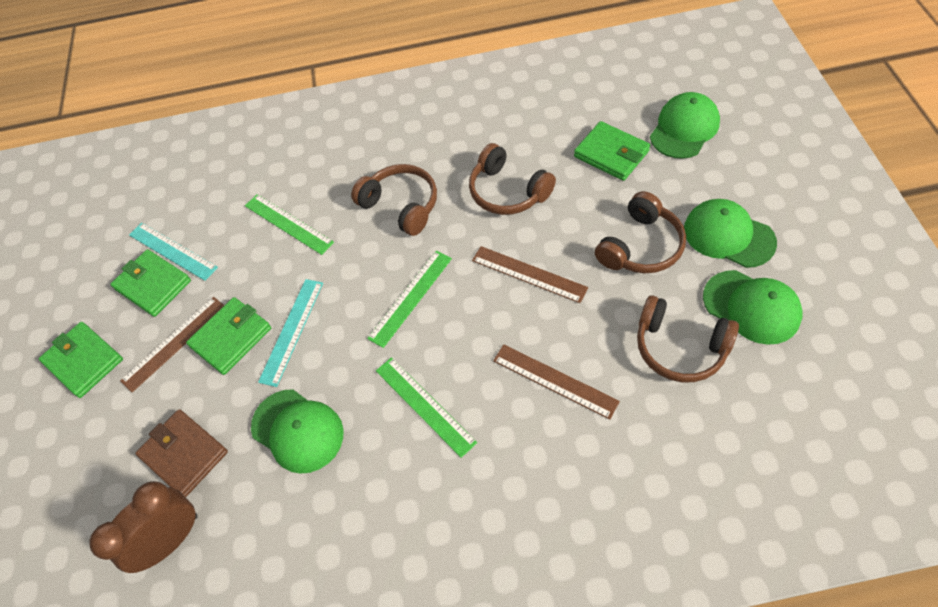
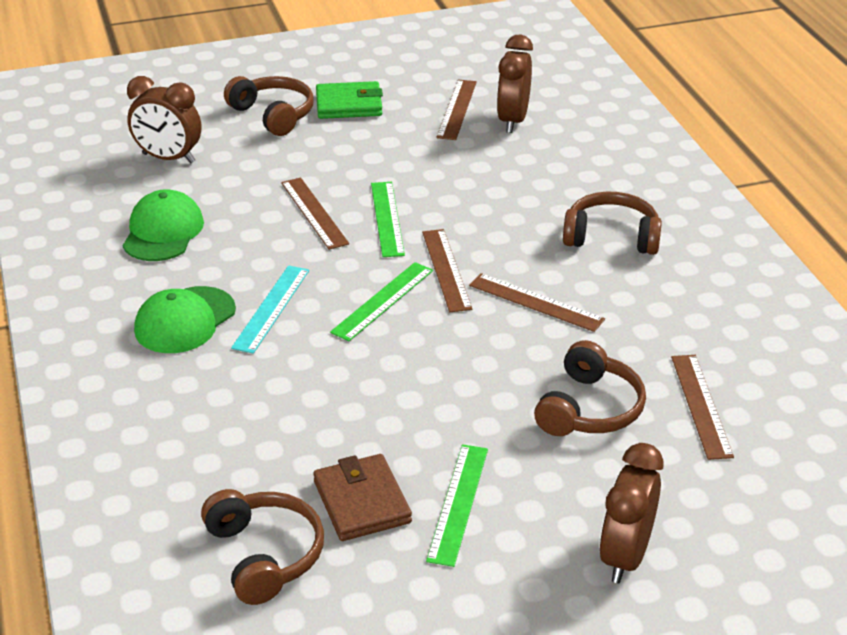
brown clock: 1 -> 3
brown ruler: 3 -> 5
green cap: 4 -> 2
green wallet: 4 -> 1
turquoise ruler: 2 -> 1

